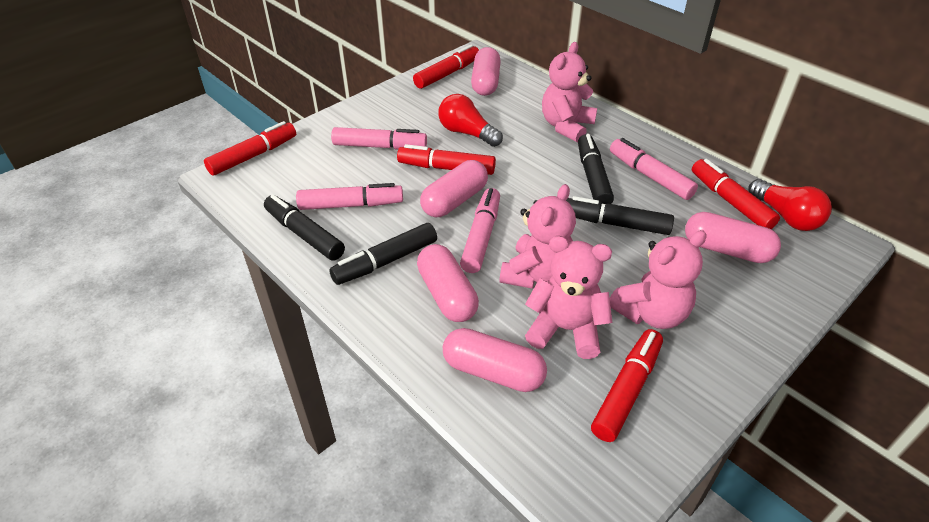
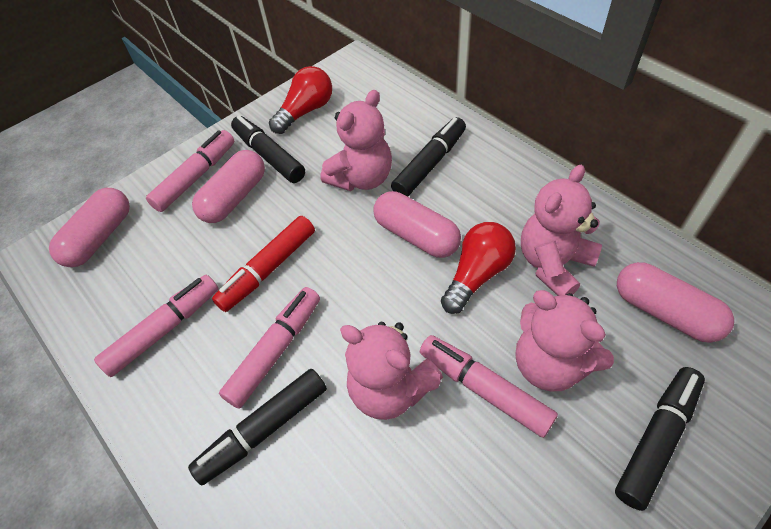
pink capsule: 5 -> 4
red marker: 5 -> 1

